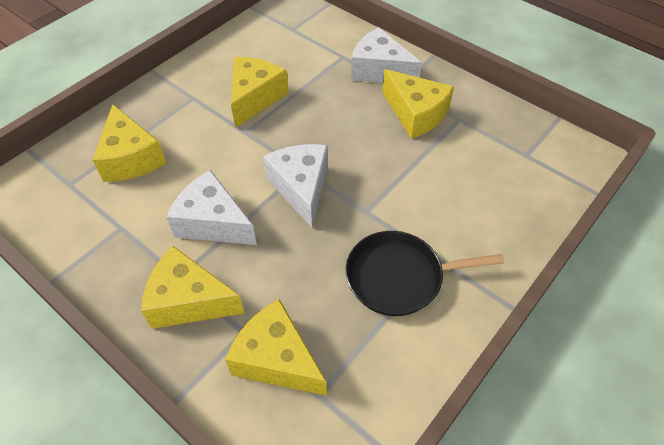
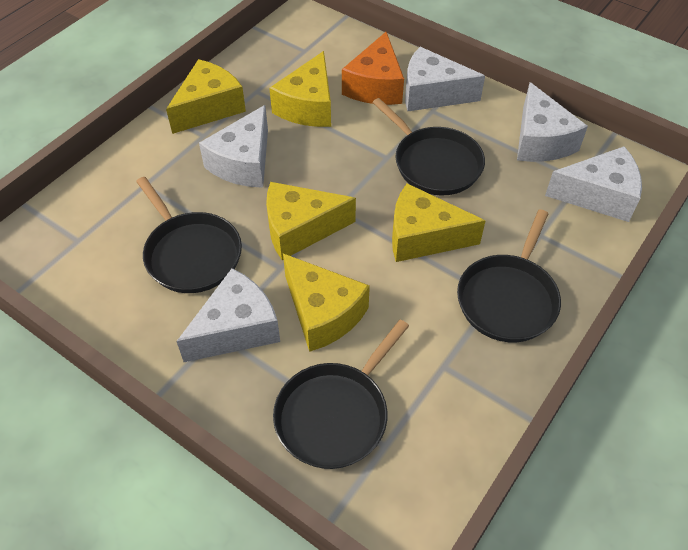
black pan: 1 -> 4
orange cheese: 0 -> 1
white cheese: 3 -> 5

